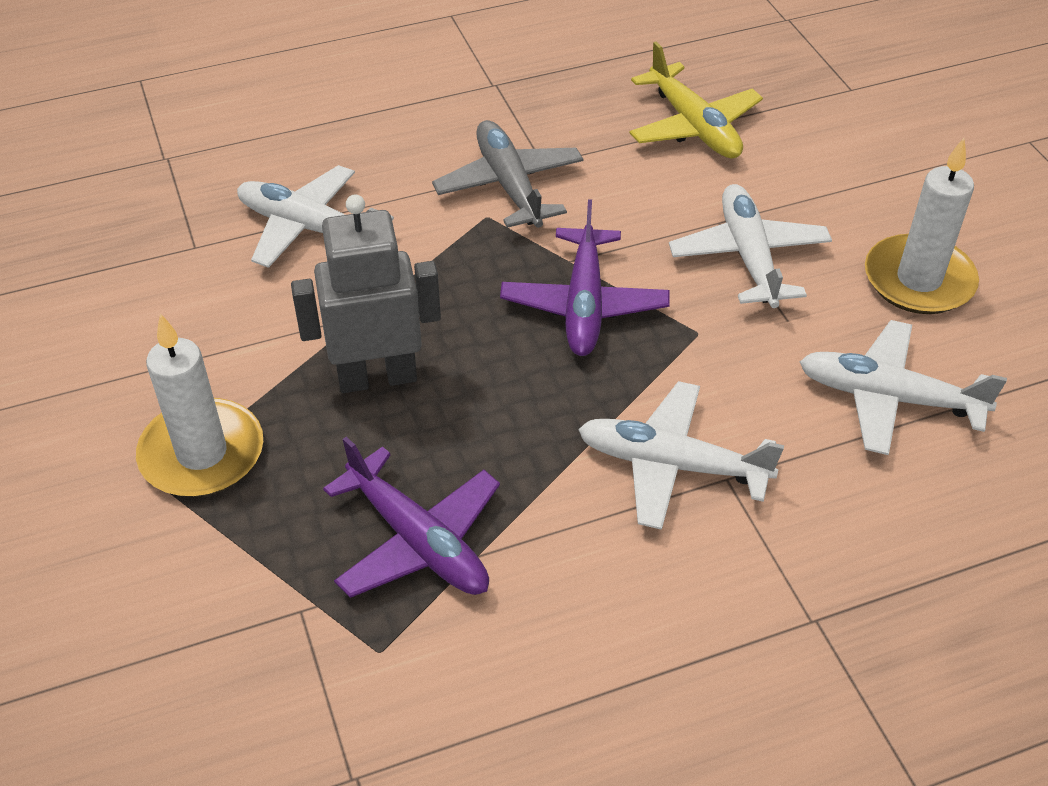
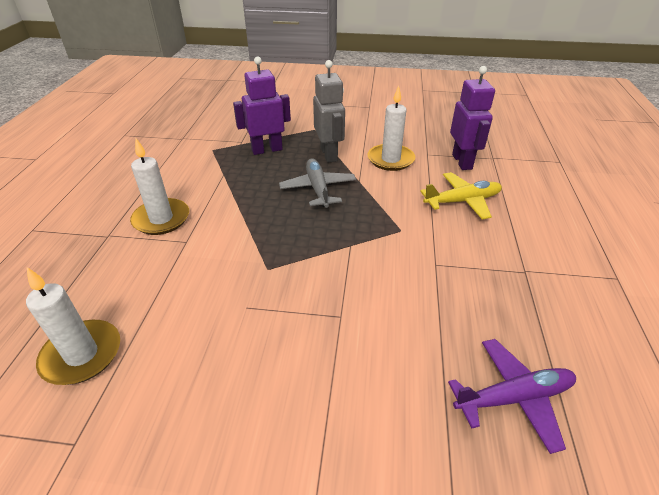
purple plane: 2 -> 1
purple robot: 0 -> 2
white candle: 2 -> 3
white plane: 4 -> 0

